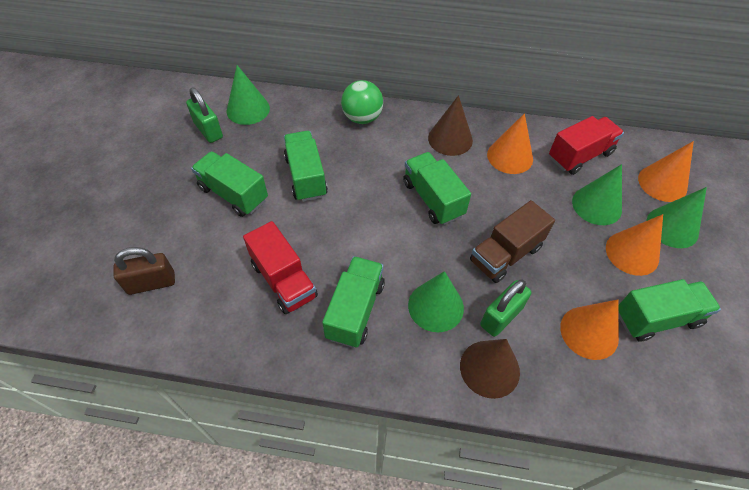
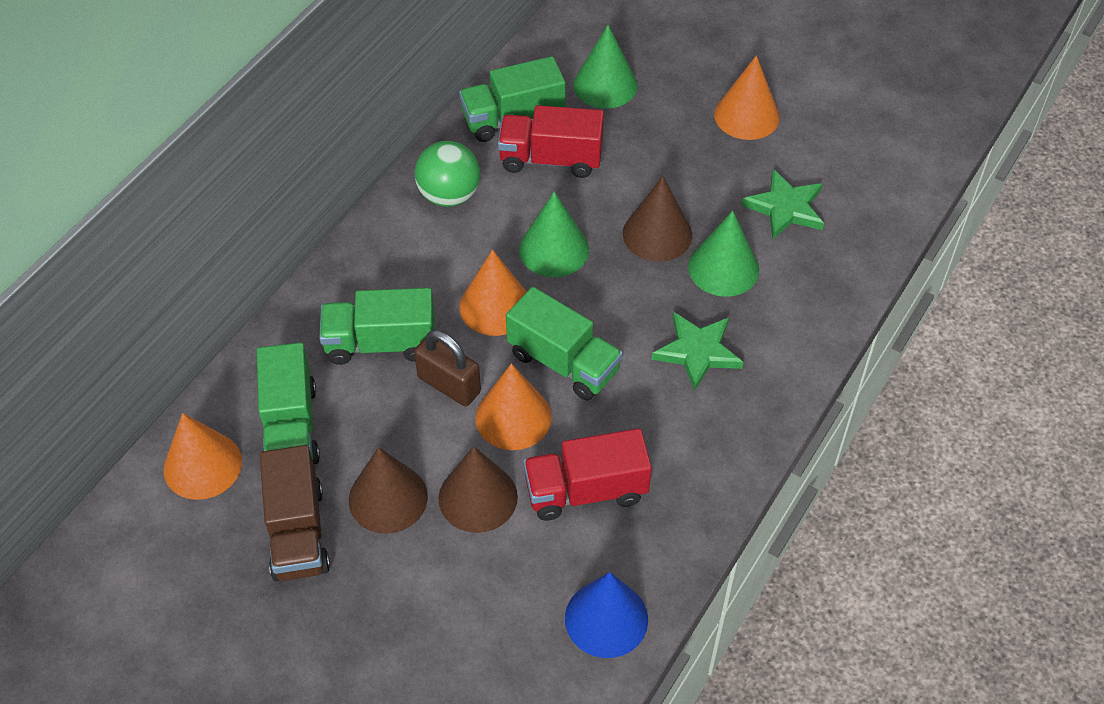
blue cone: 0 -> 1
brown cone: 2 -> 3
green cone: 4 -> 3
green padlock: 2 -> 0
green star: 0 -> 2
green truck: 5 -> 4

